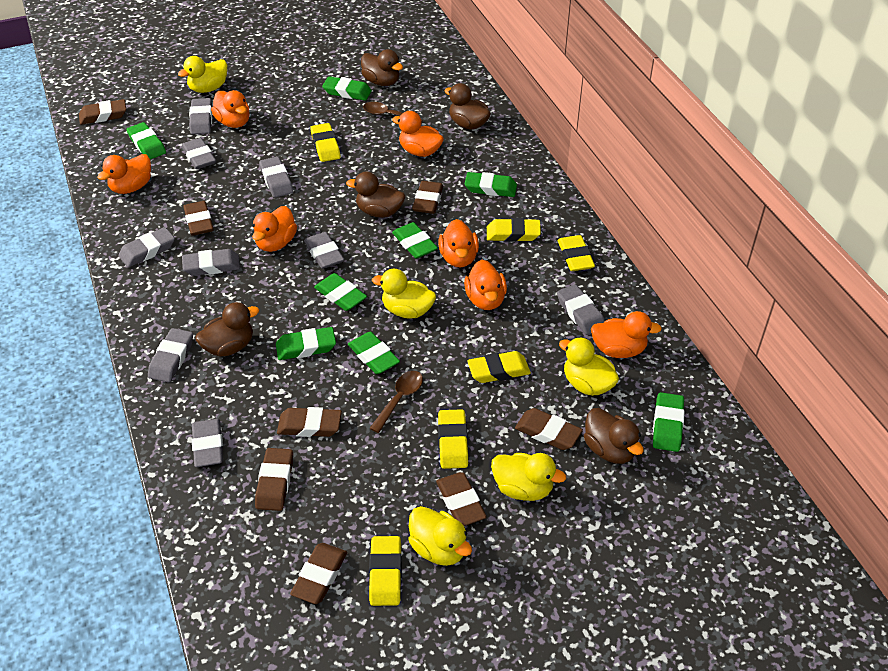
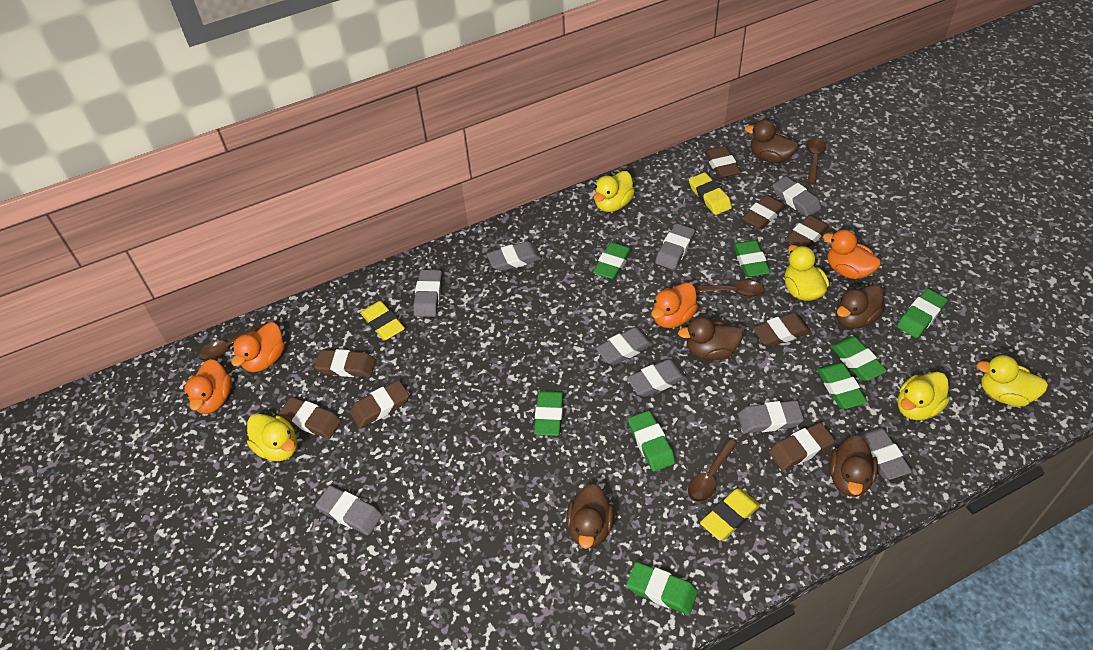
brown spoon: 2 -> 4
orange duck: 7 -> 4
yellow eraser: 6 -> 3

